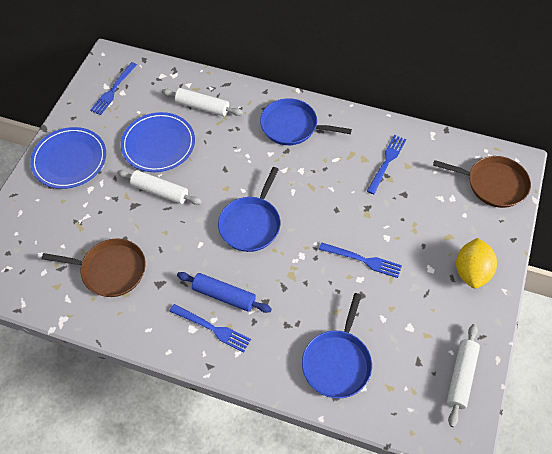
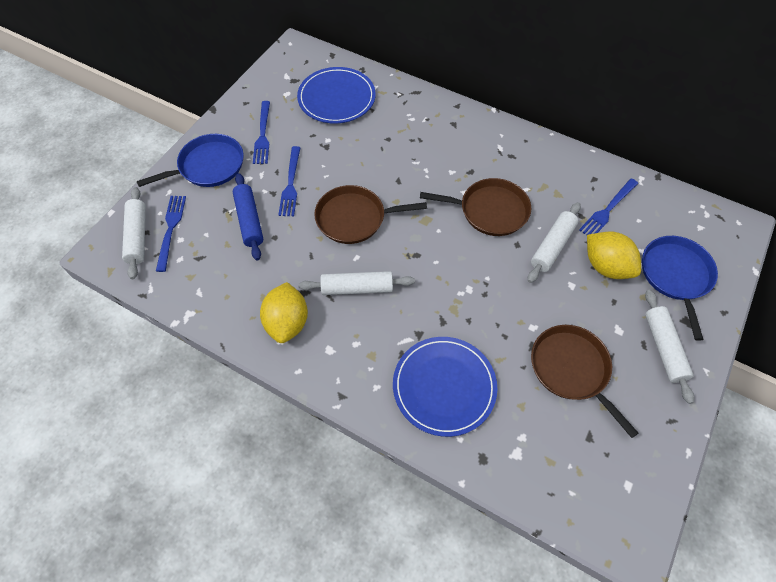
blue pan: 3 -> 2
brown pan: 2 -> 3
white rolling pin: 3 -> 4
yellow lemon: 1 -> 2

